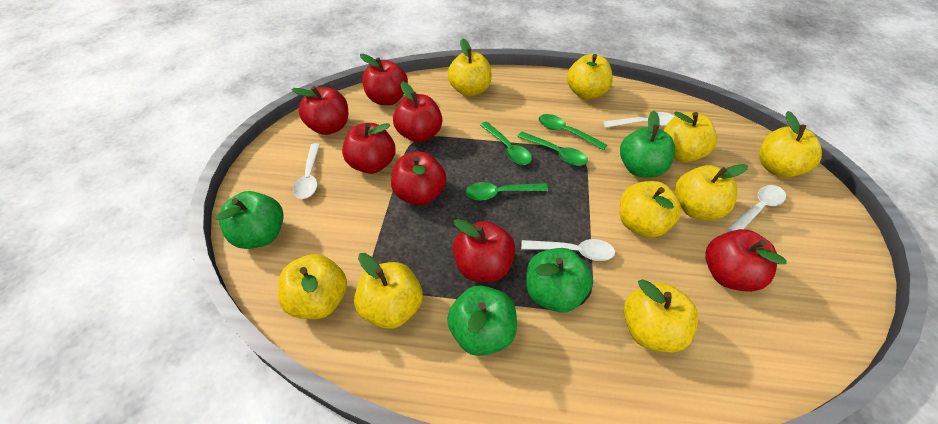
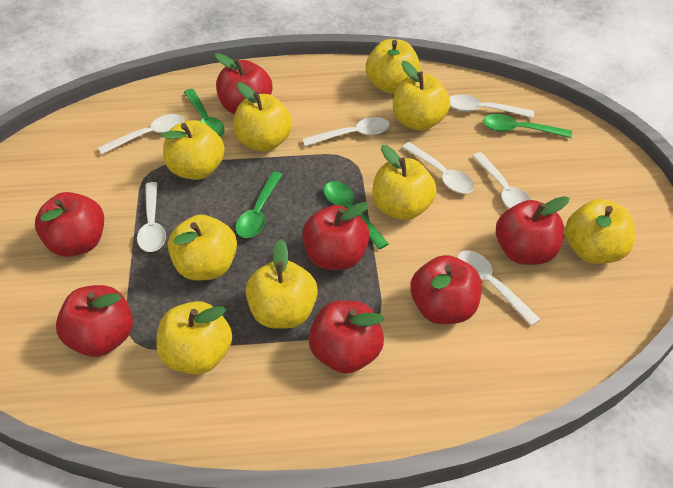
green apple: 4 -> 0
white spoon: 4 -> 7

